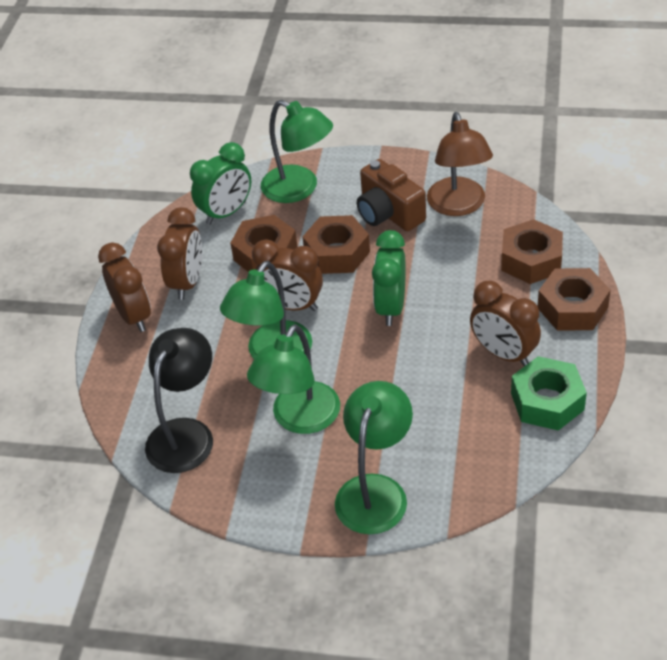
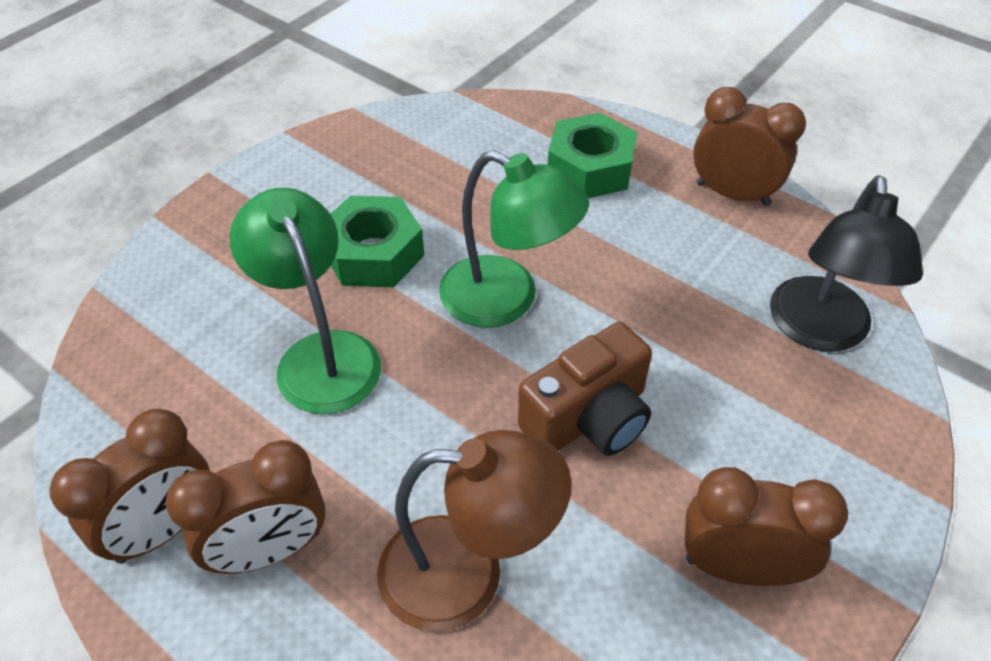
brown nut: 4 -> 0
green clock: 2 -> 0
green lamp: 4 -> 2
green nut: 1 -> 2

